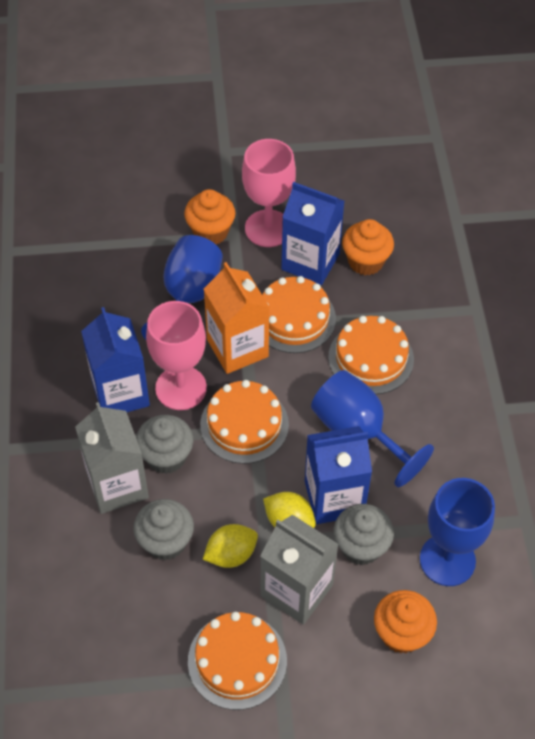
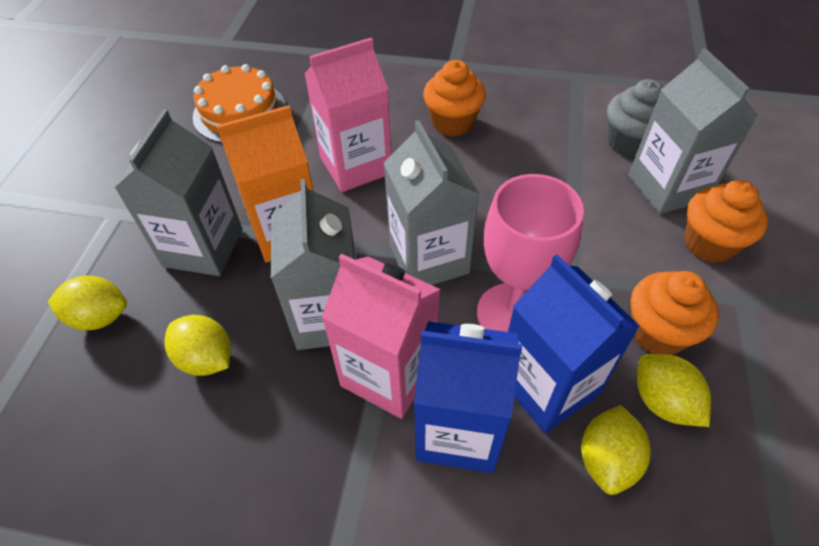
blue carton: 3 -> 2
blue goblet: 3 -> 0
grey carton: 2 -> 4
grey cupcake: 3 -> 1
orange cake: 4 -> 1
pink carton: 0 -> 2
pink goblet: 2 -> 1
yellow lemon: 2 -> 4

